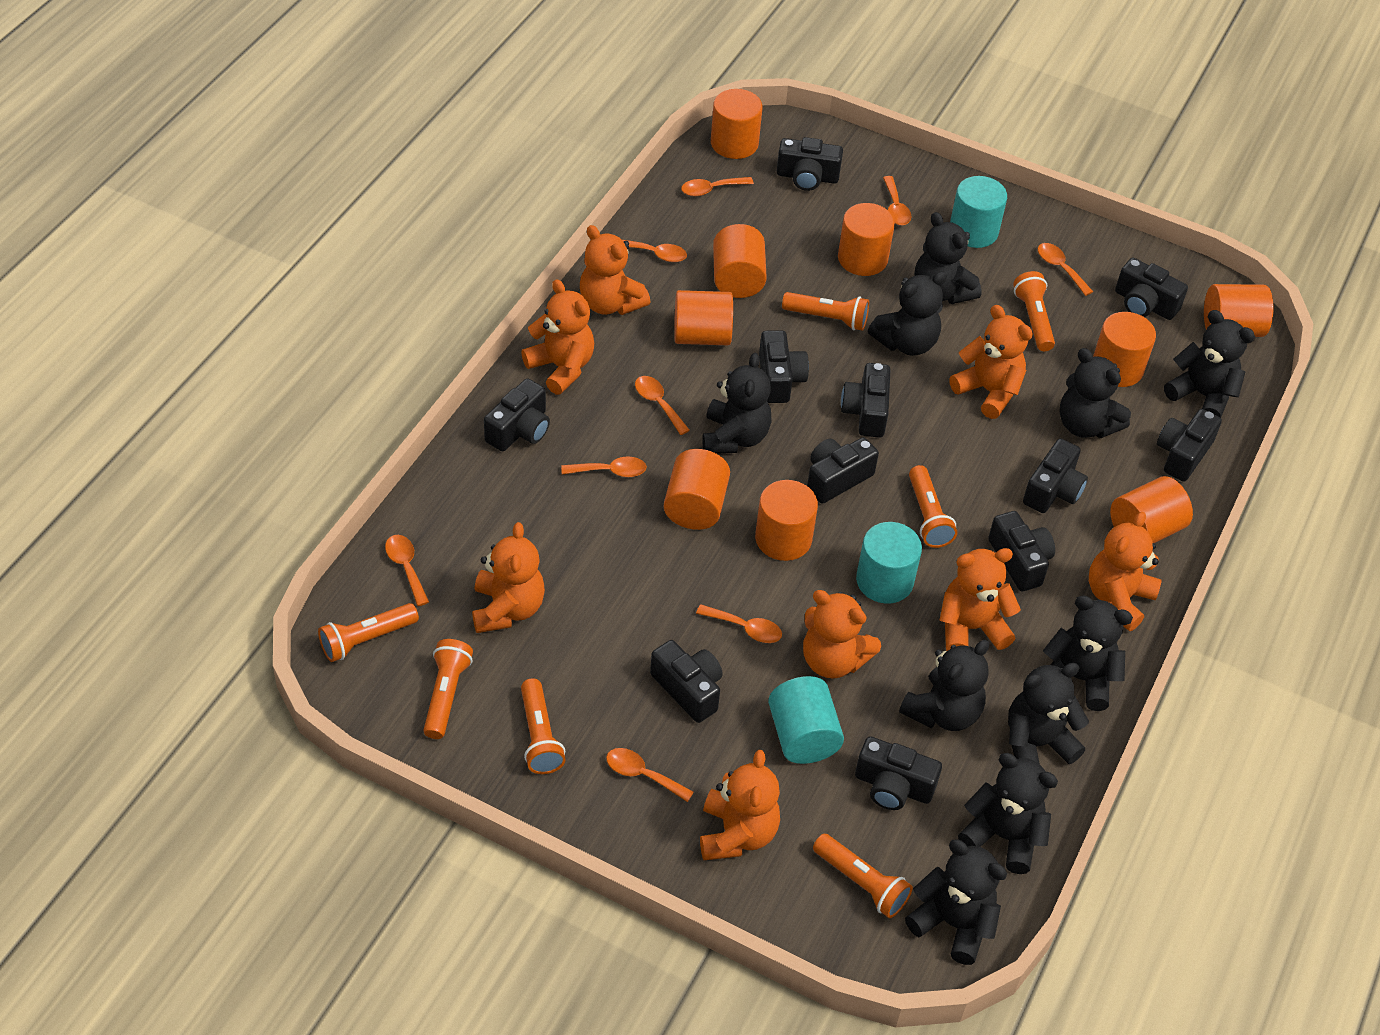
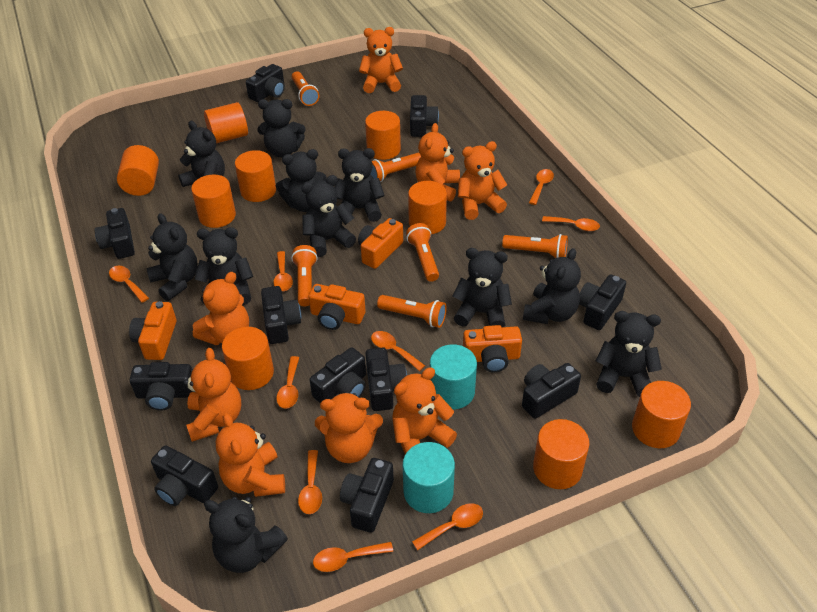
black teddy bear: 10 -> 11
orange camera: 0 -> 4
orange flashlight: 7 -> 6
turquoise cylinder: 3 -> 2

